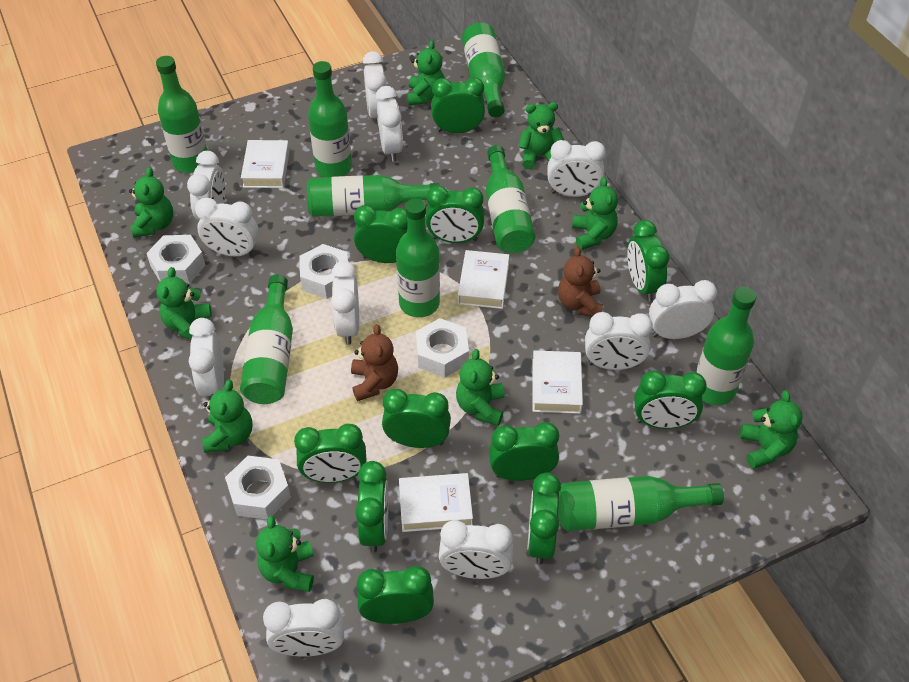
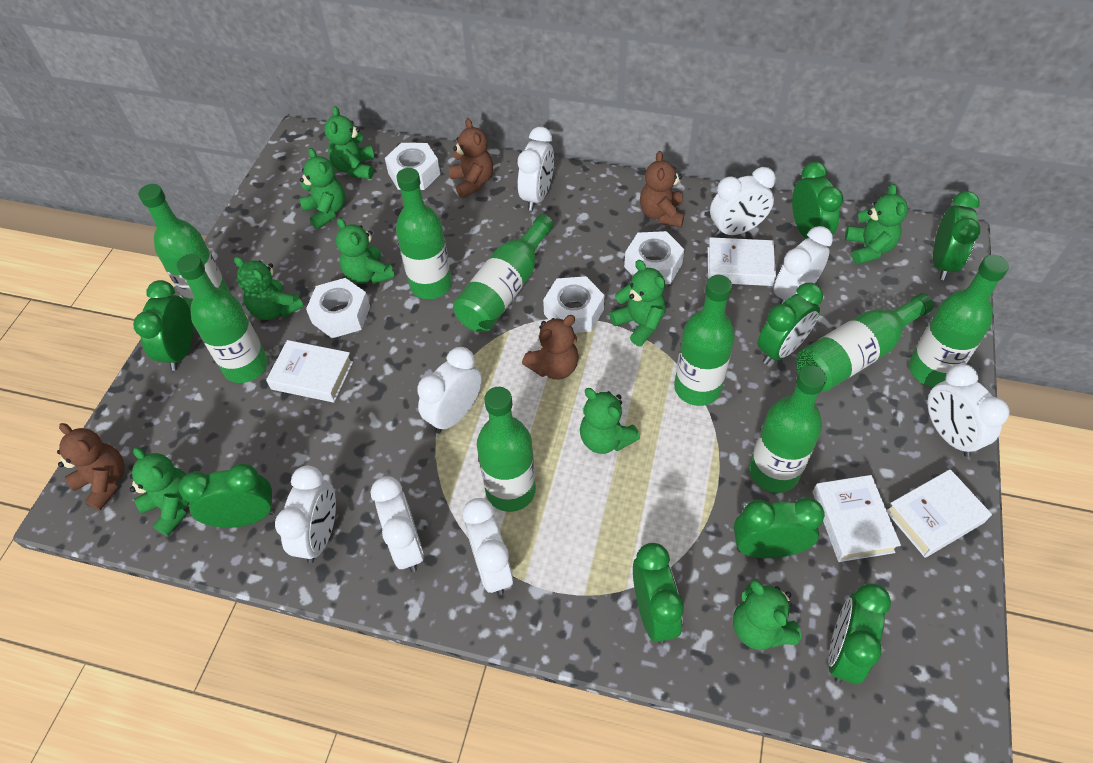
brown teddy bear: 2 -> 4
green clock: 11 -> 8
white clock: 11 -> 8

